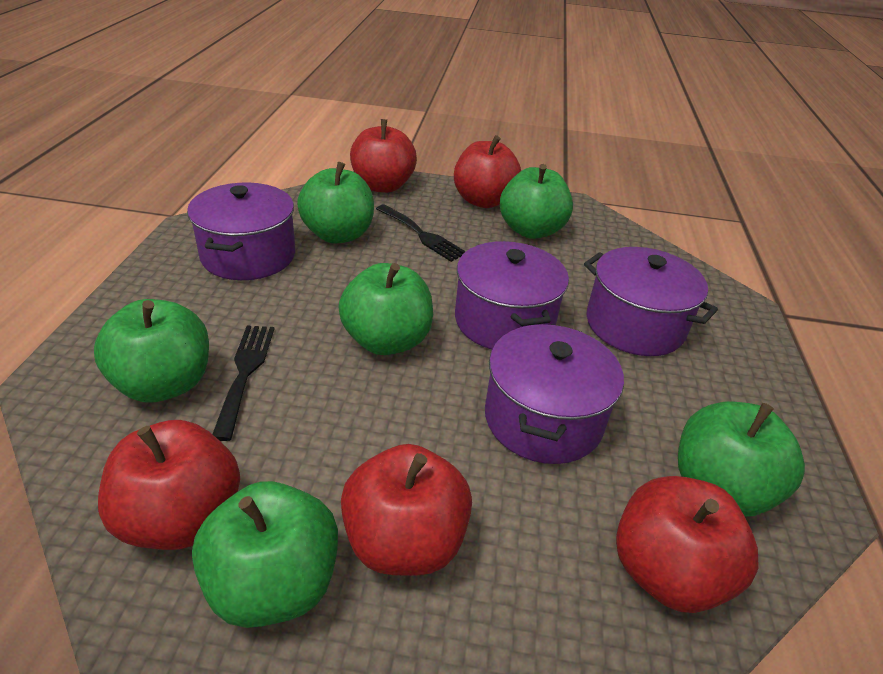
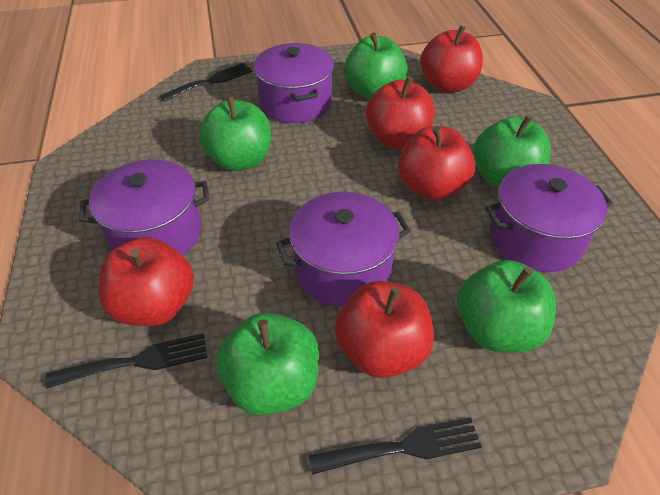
black fork: 2 -> 3
green apple: 6 -> 5

